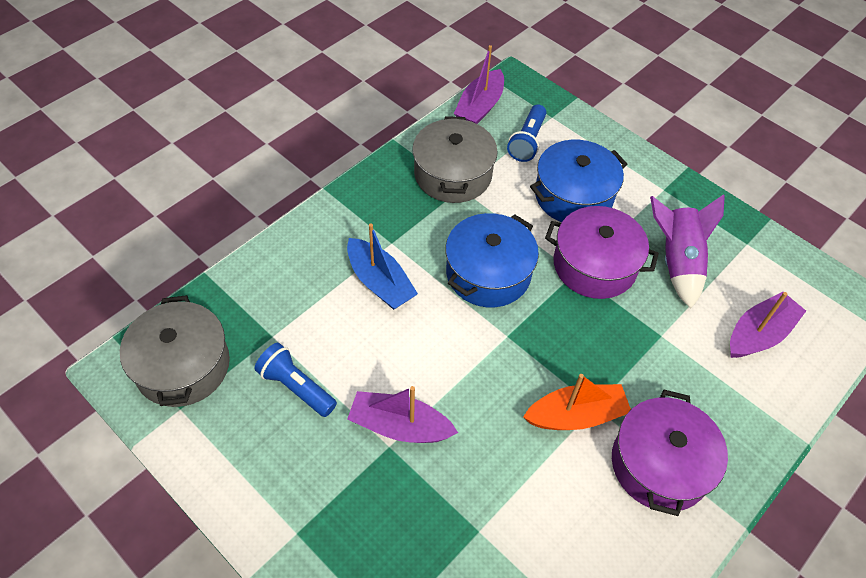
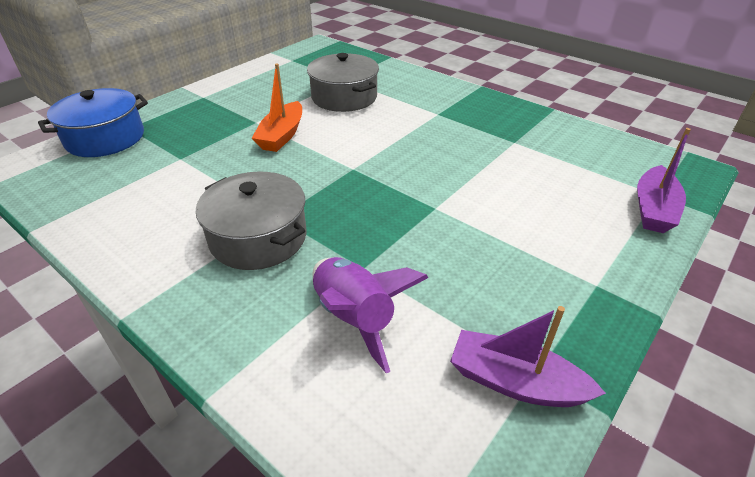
blue boat: 1 -> 0
blue flashlight: 2 -> 0
blue pot: 2 -> 1
purple boat: 3 -> 2
purple pot: 2 -> 0

